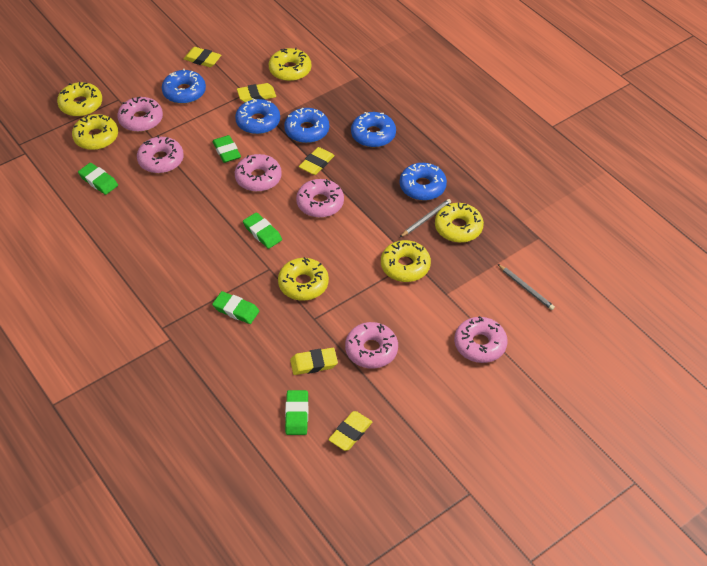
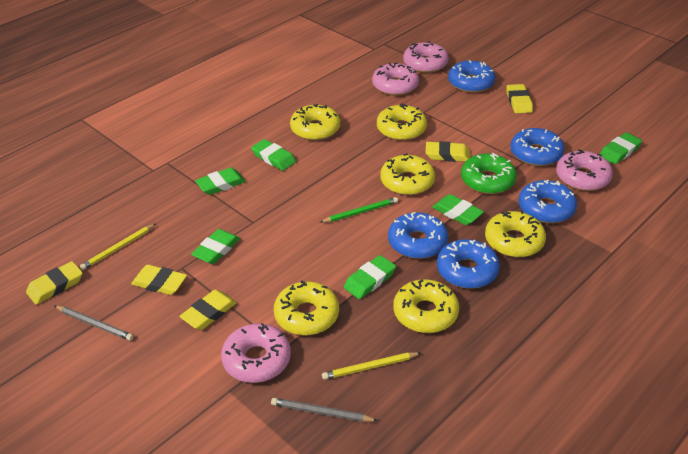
green donut: 0 -> 1
green eraser: 5 -> 6
green pencil: 0 -> 1
pink donut: 6 -> 4
yellow pencil: 0 -> 2

